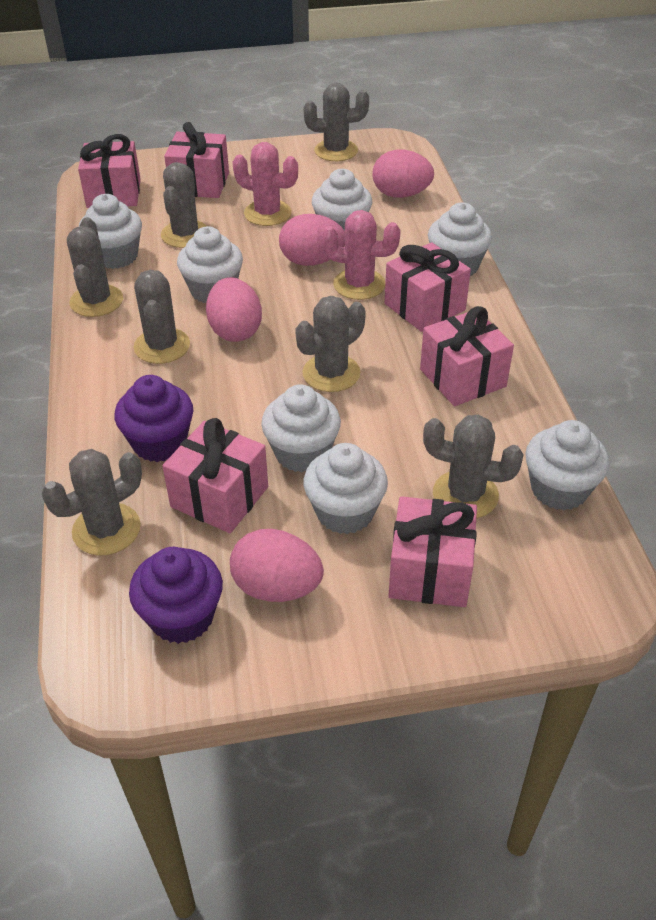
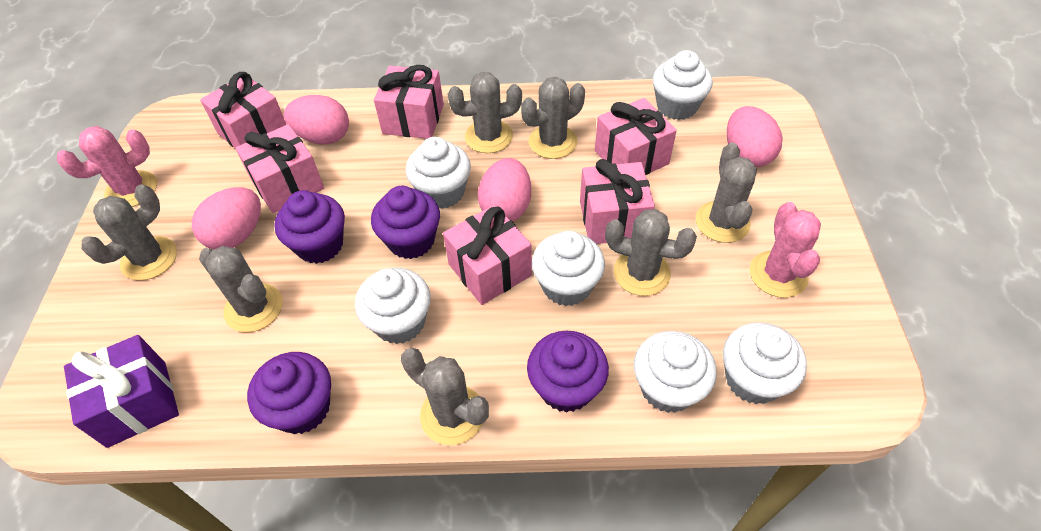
purple cupcake: 2 -> 4
purple gift: 0 -> 1
white cupcake: 7 -> 6

